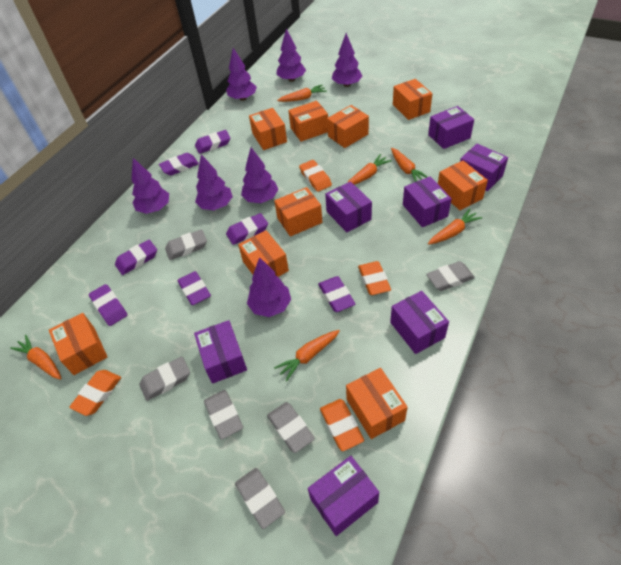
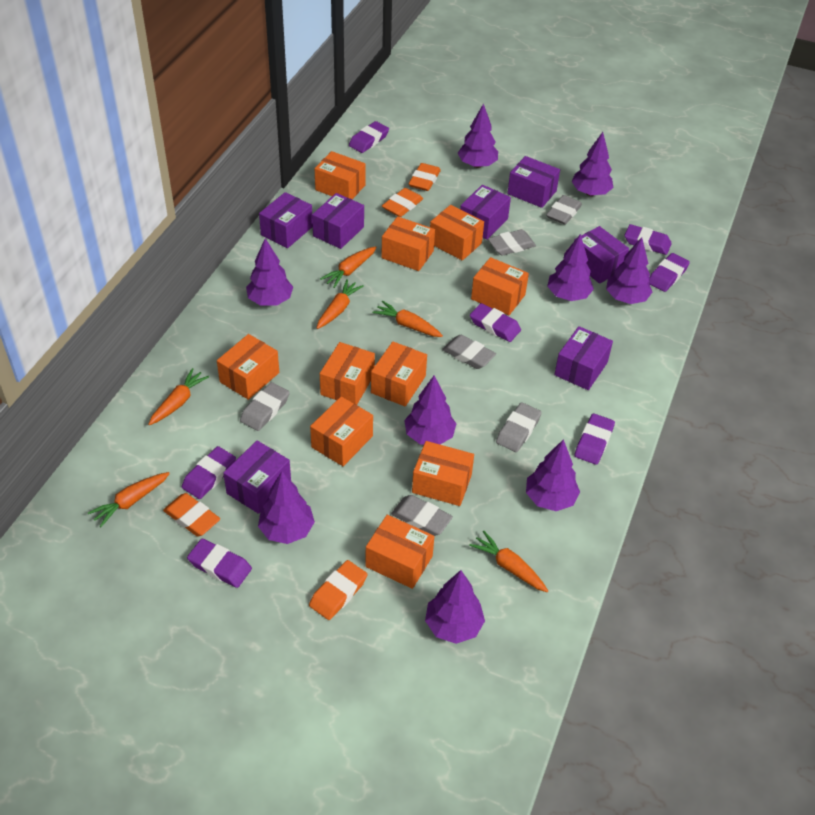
orange box: 9 -> 10
purple tree: 7 -> 9

